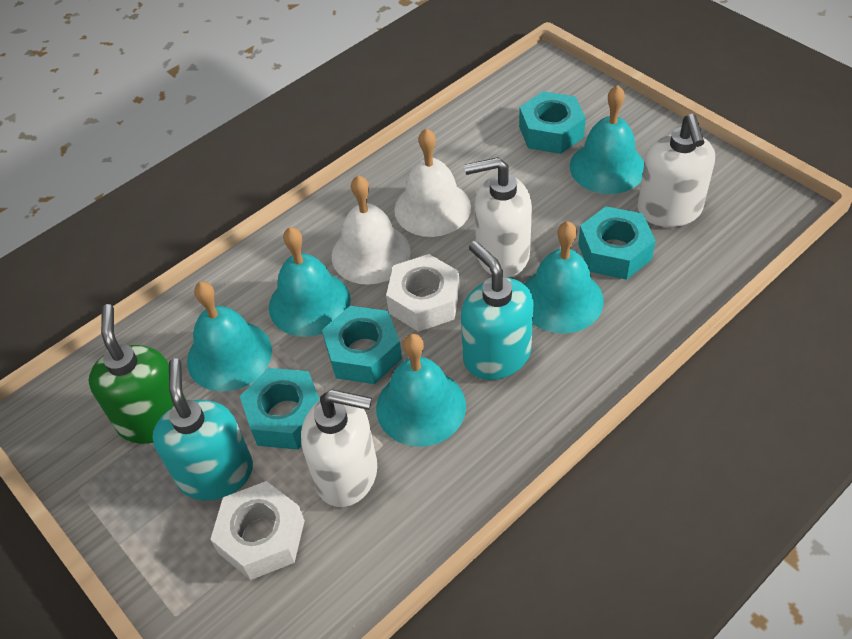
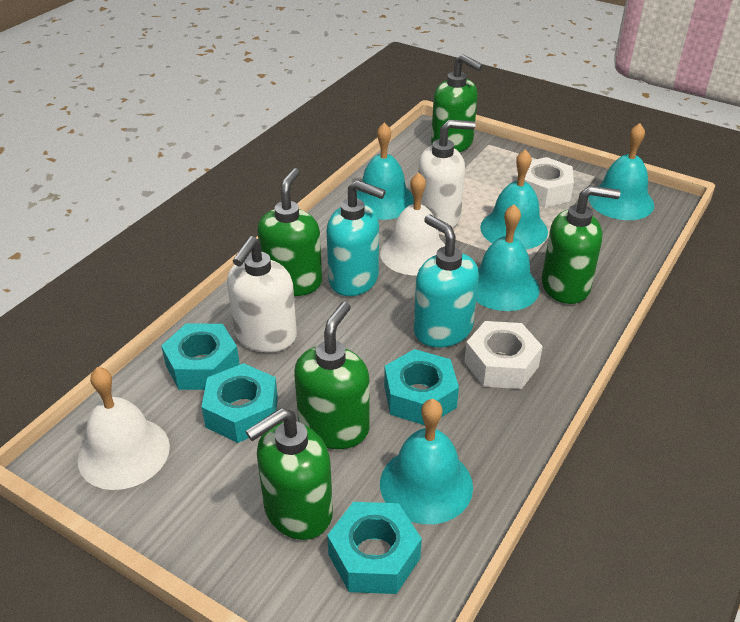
green soap dispenser: 1 -> 5
white soap dispenser: 3 -> 2

